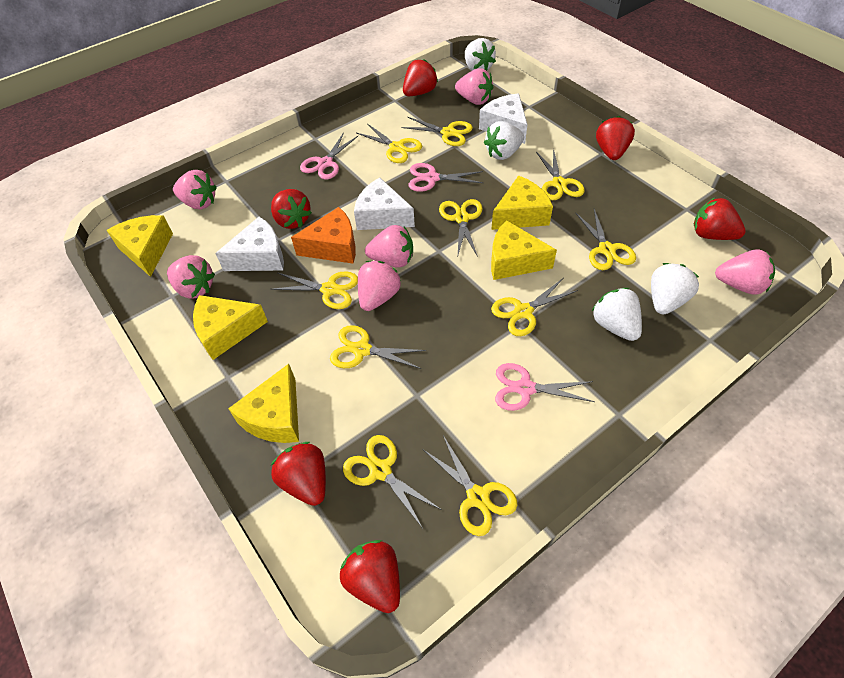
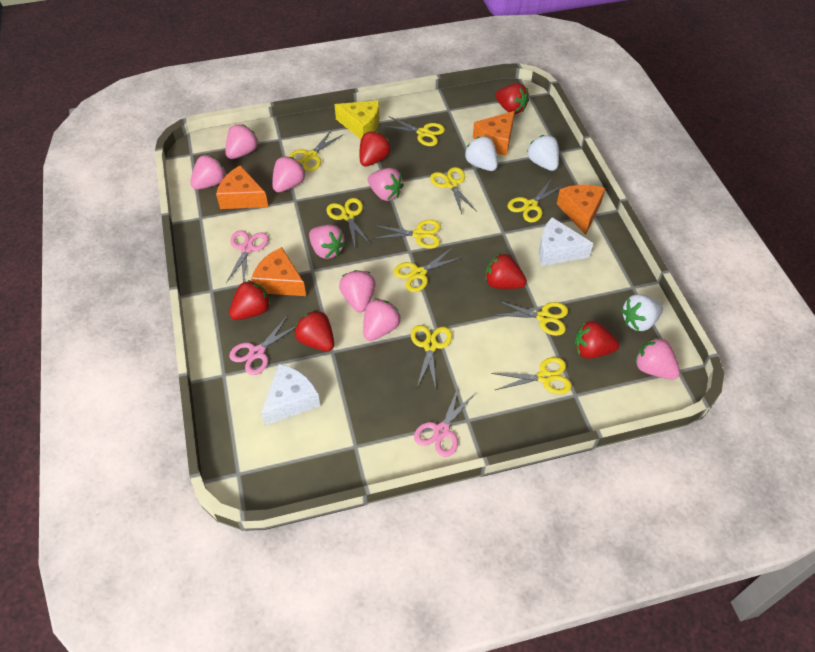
orange cheese: 1 -> 4
pink strawberry: 6 -> 8
white cheese: 3 -> 2
white strawberry: 4 -> 3
yellow cheese: 5 -> 1

